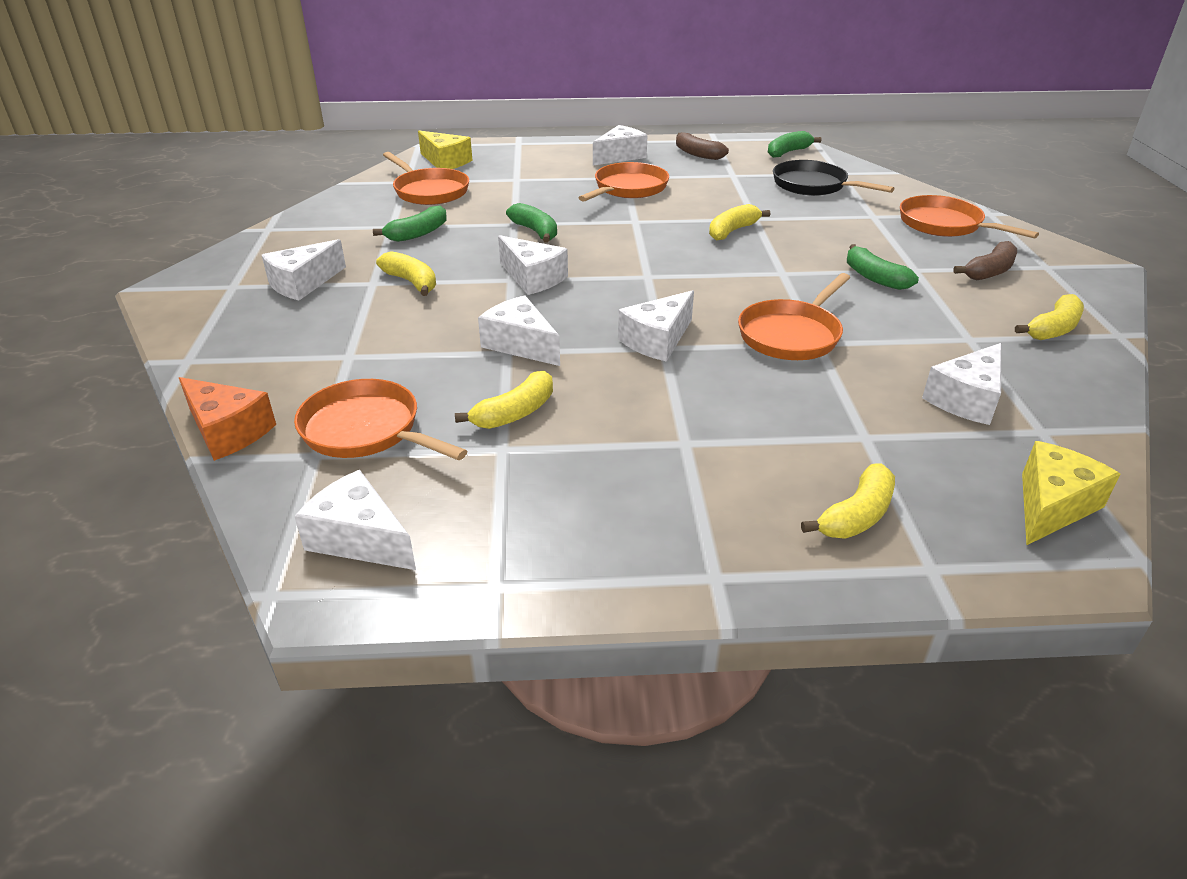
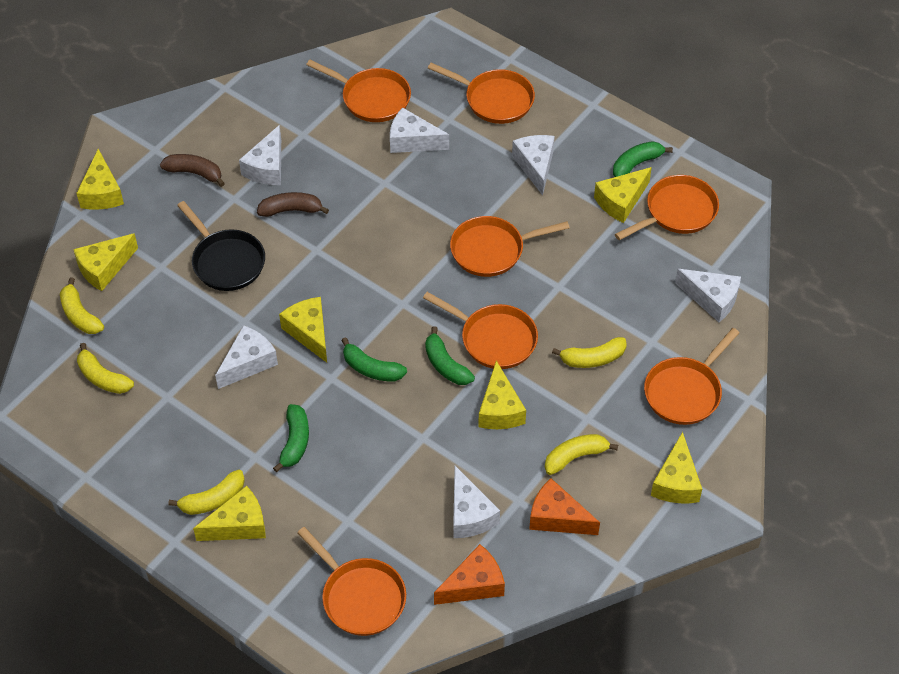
orange cheese: 1 -> 2
orange pan: 5 -> 7
white cheese: 7 -> 6
yellow cheese: 2 -> 7

